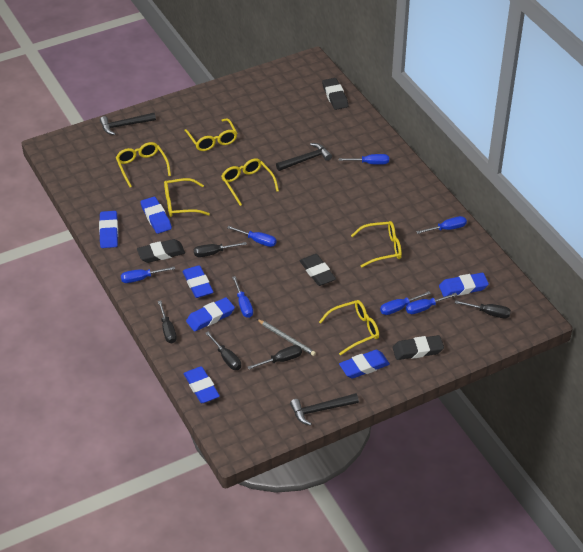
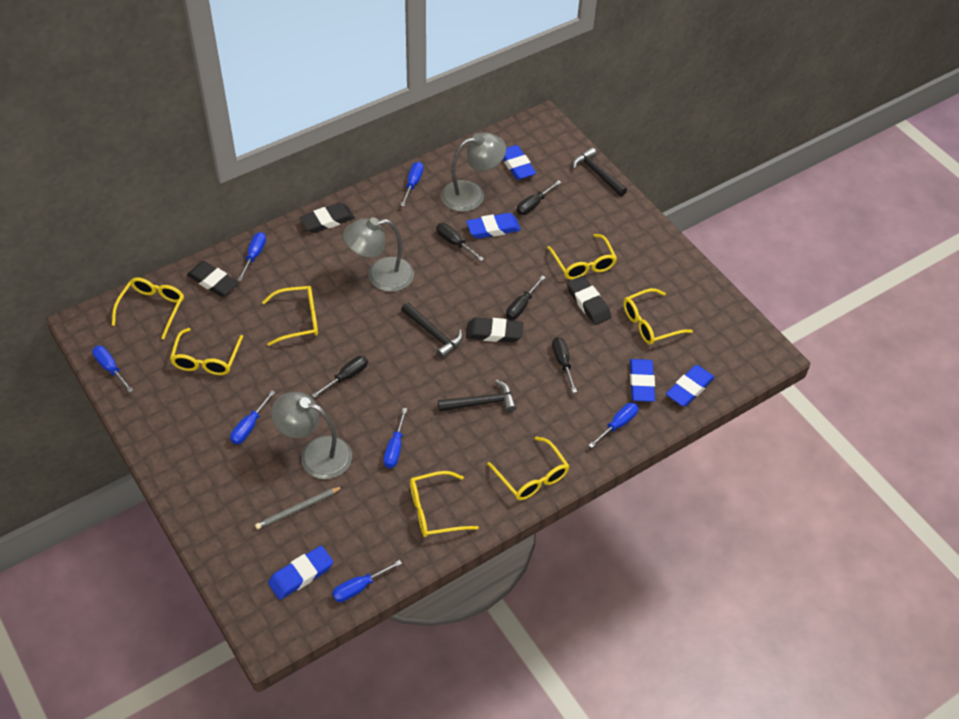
blue eraser: 7 -> 5
grey lamp: 0 -> 3
yellow glasses: 6 -> 7

